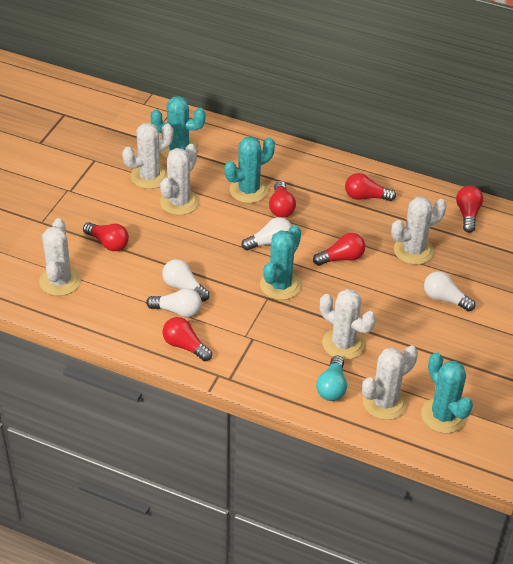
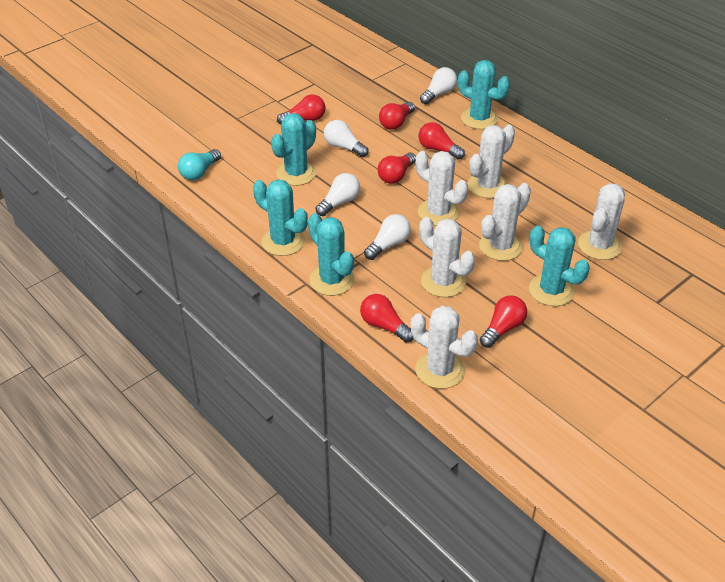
turquoise cactus: 4 -> 5

